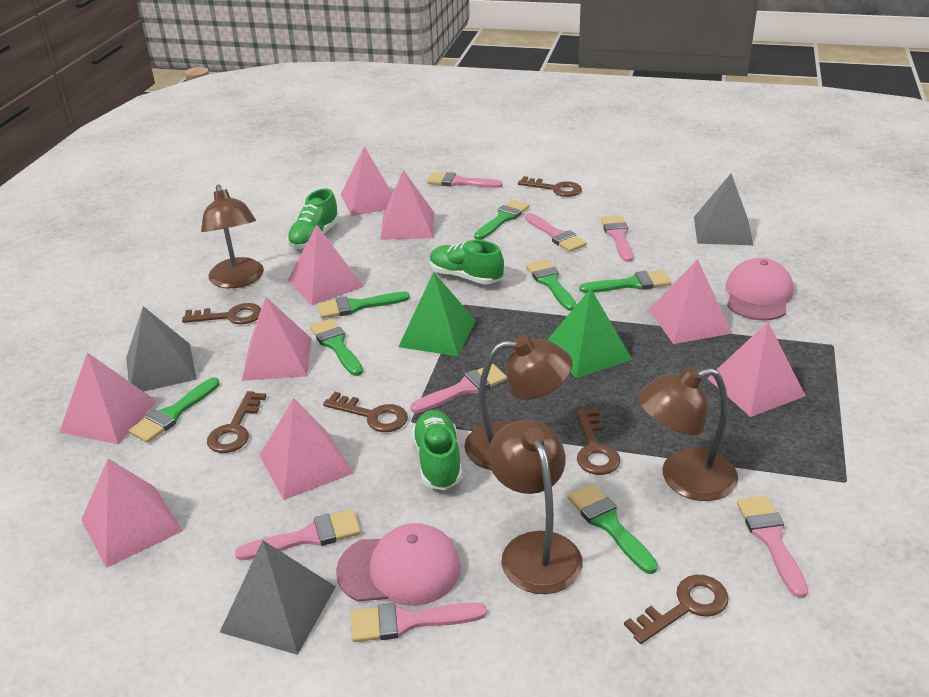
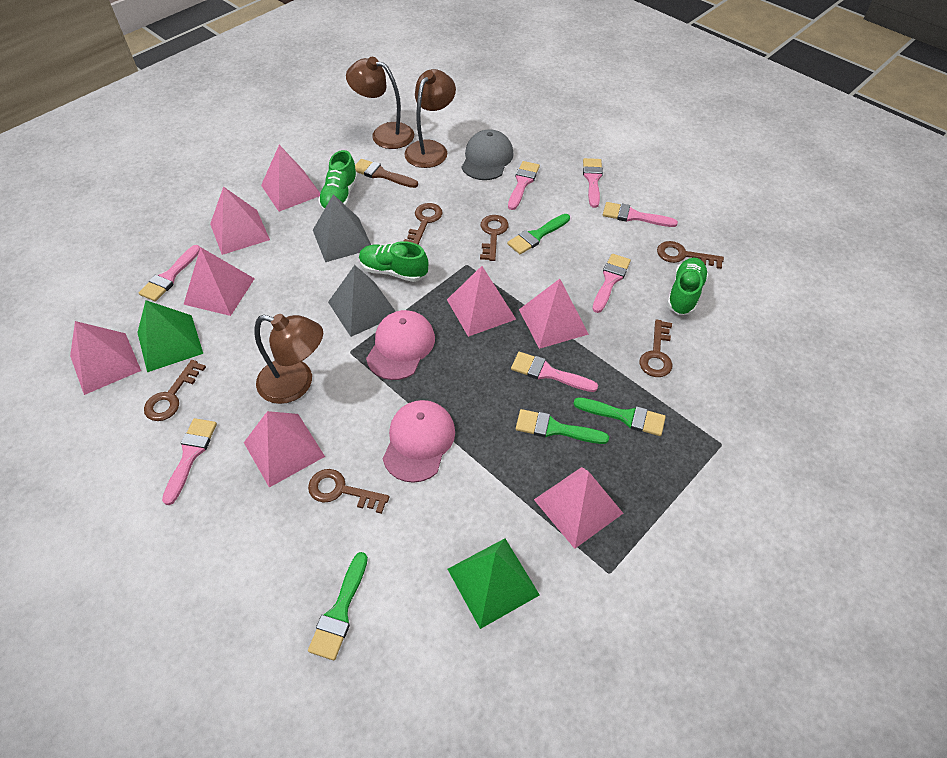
brown brush: 0 -> 1
brown lamp: 4 -> 3
green brush: 7 -> 4
grey cap: 0 -> 1
grey pyramid: 3 -> 2
pink pyramid: 9 -> 8

